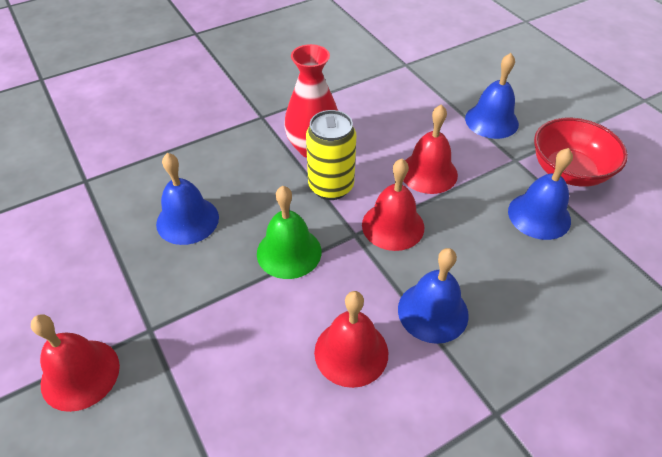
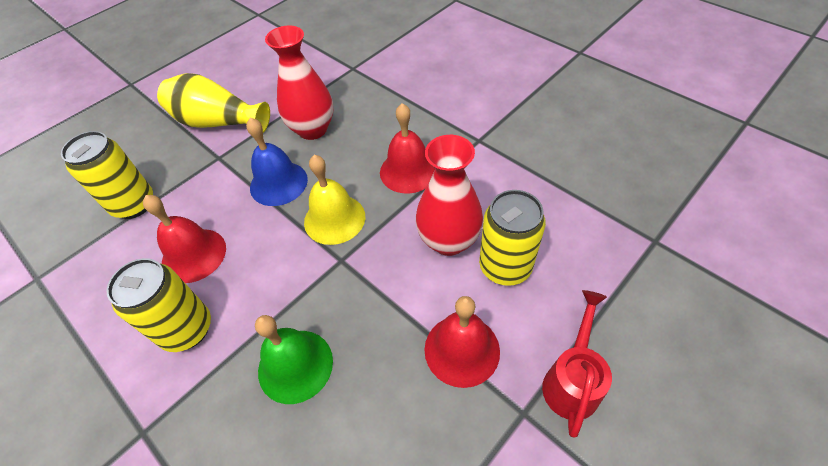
blue bell: 4 -> 1
red bell: 4 -> 3
red bowl: 1 -> 0
red vase: 1 -> 2
red watering can: 0 -> 1
yellow bell: 0 -> 1
yellow can: 1 -> 3
yellow vase: 0 -> 1

